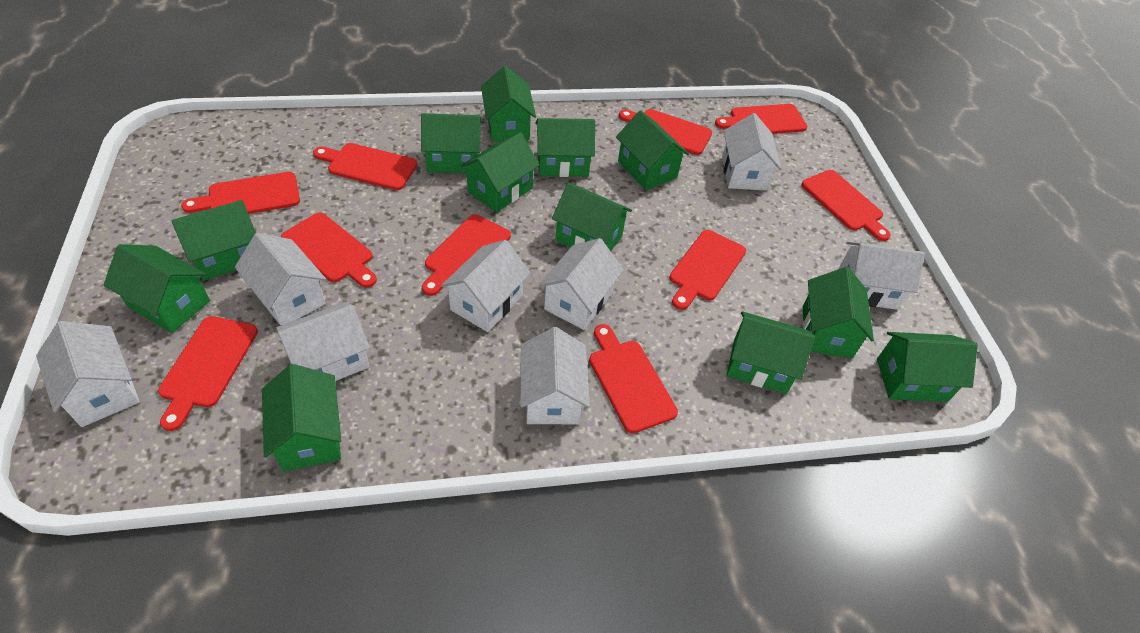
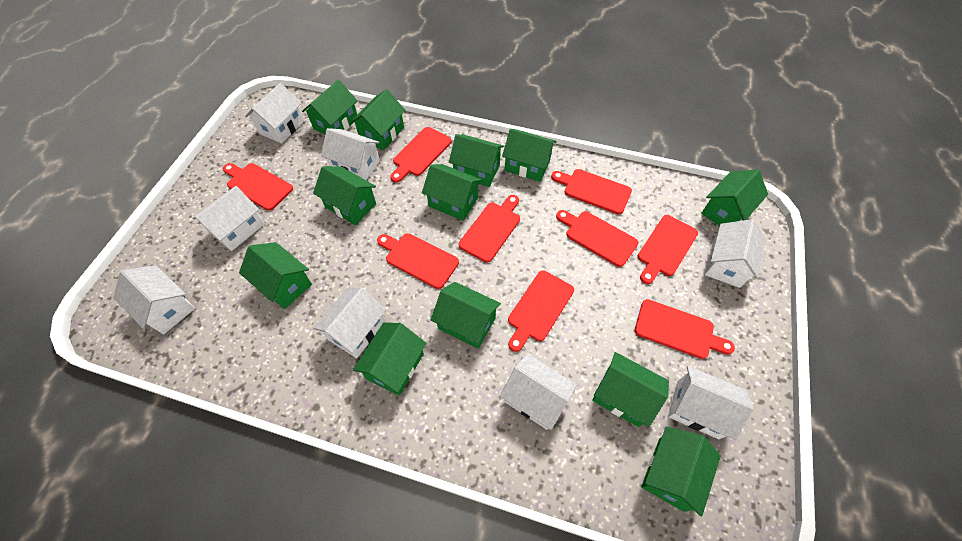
red cutting board: 10 -> 9

